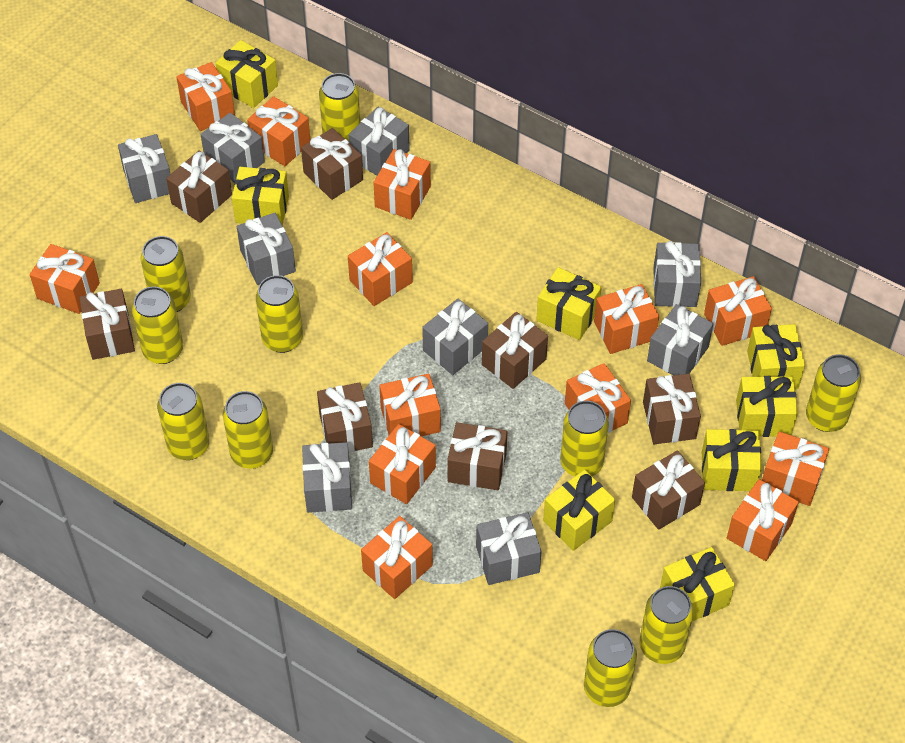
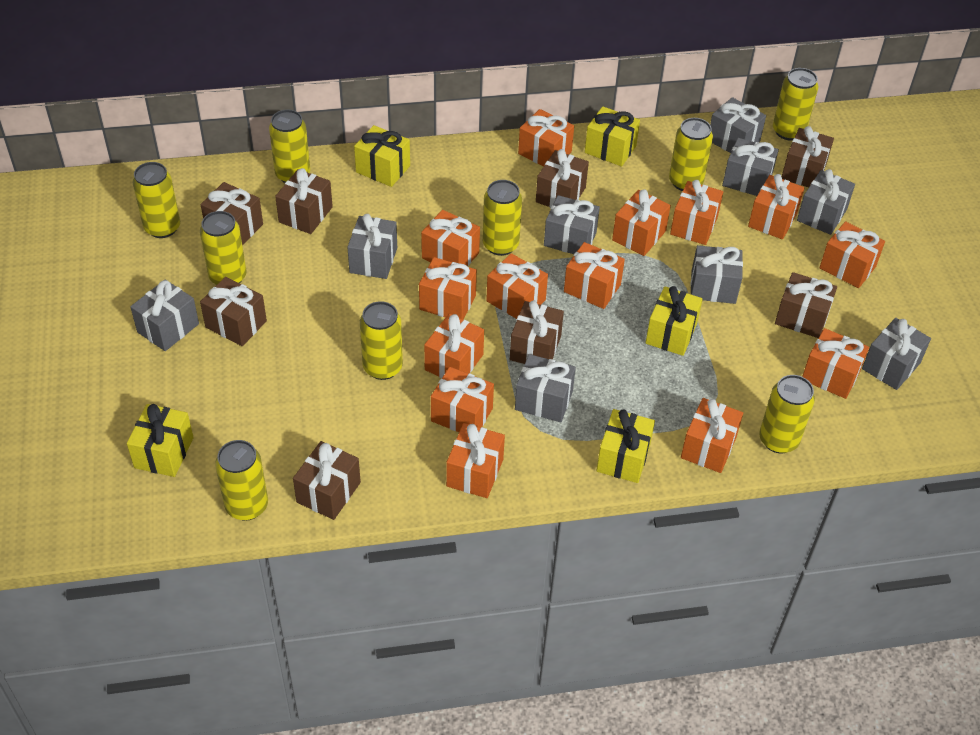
orange gift: 13 -> 14
yellow can: 10 -> 9
yellow gift: 8 -> 5

